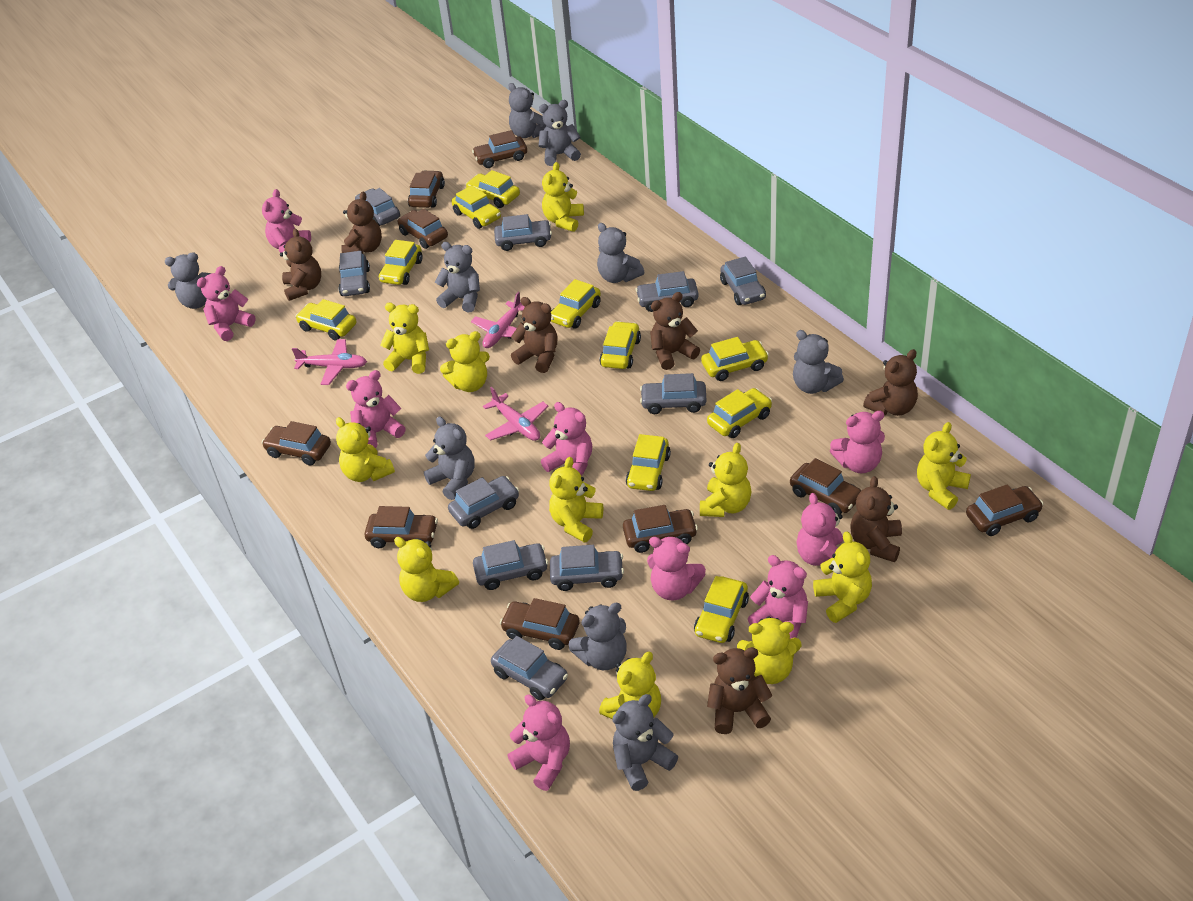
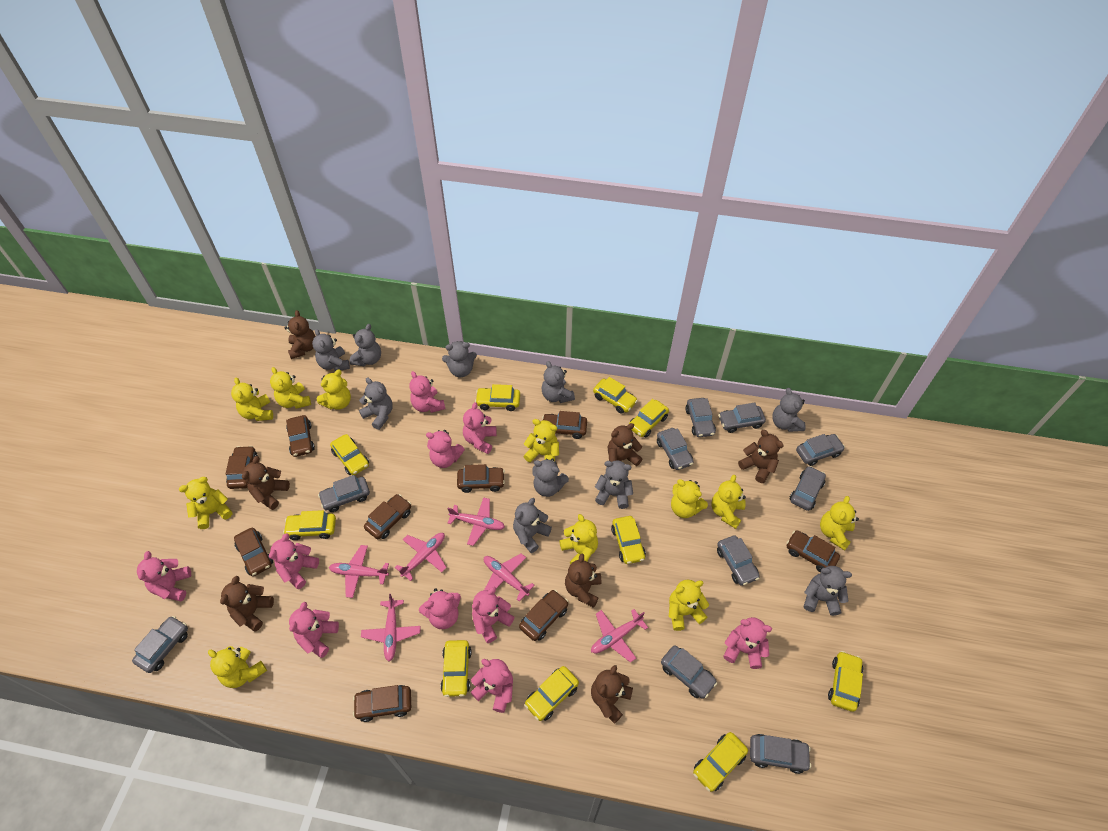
grey teddy bear: 9 -> 10
pink plane: 3 -> 6
pink teddy bear: 9 -> 10

